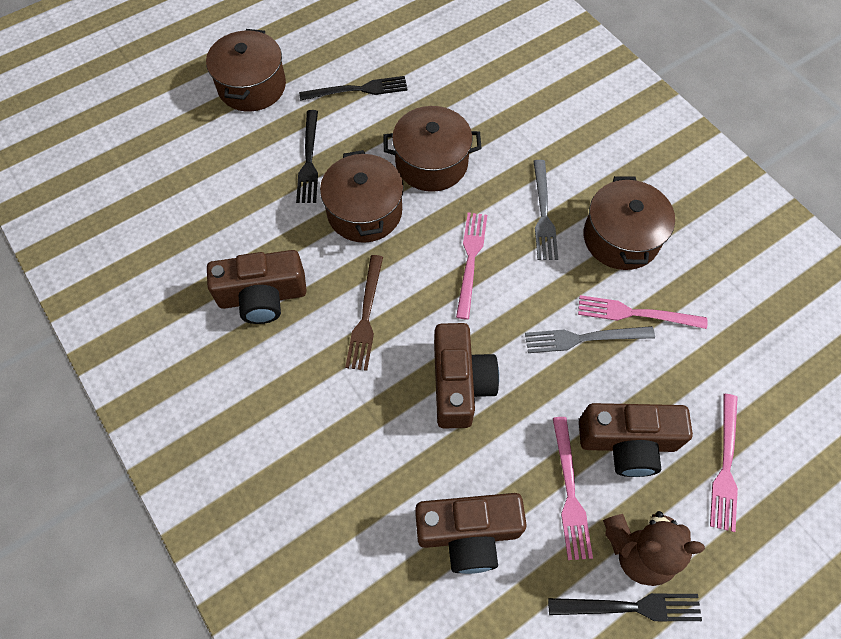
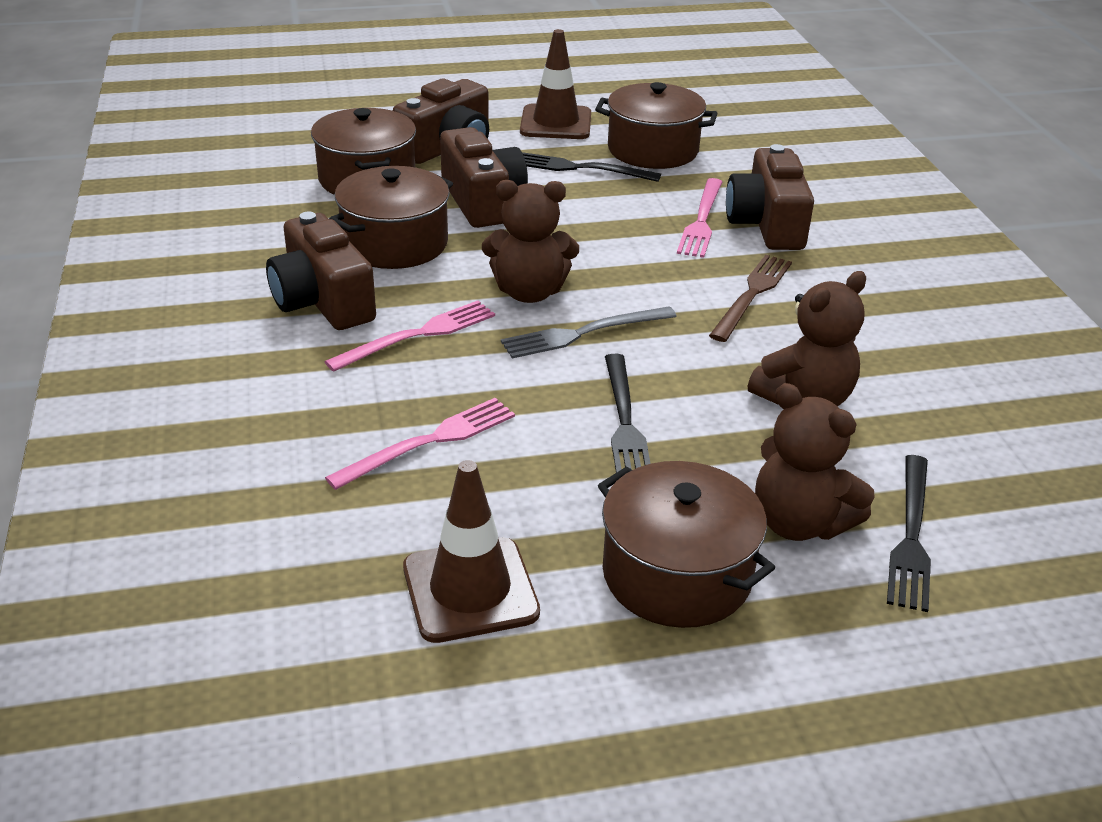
brown teddy bear: 1 -> 3
brown traffic cone: 0 -> 2
grey fork: 2 -> 1
pink fork: 4 -> 3

